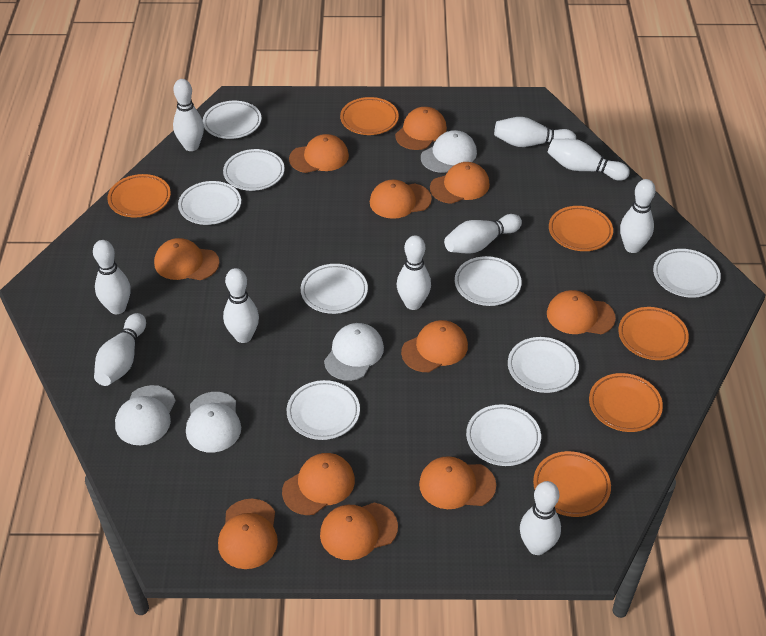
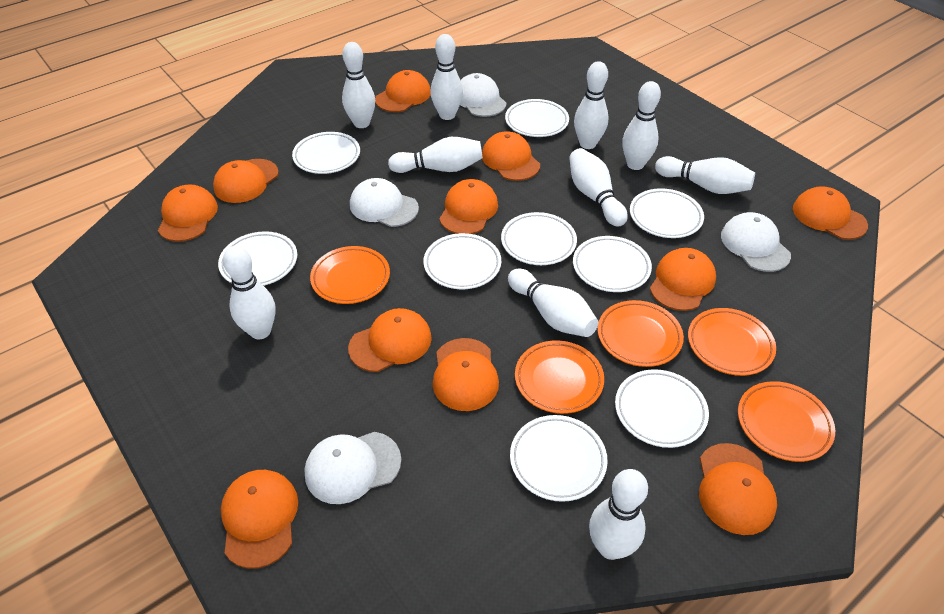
orange plate: 6 -> 5

